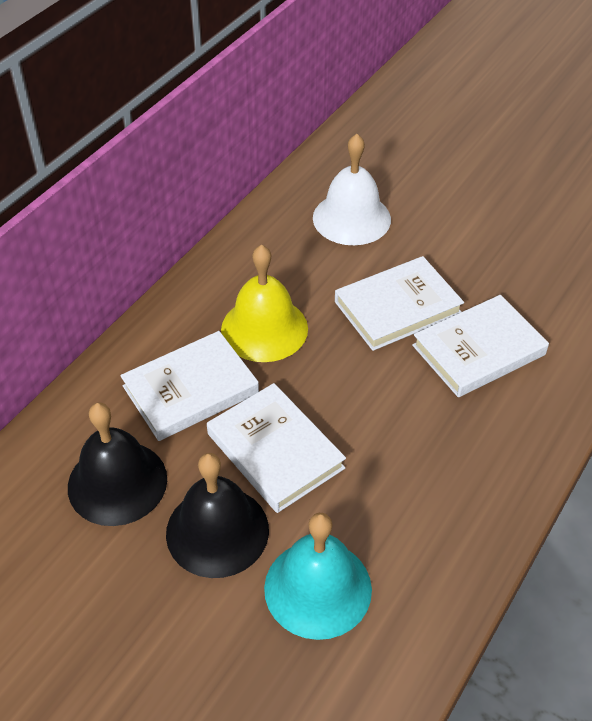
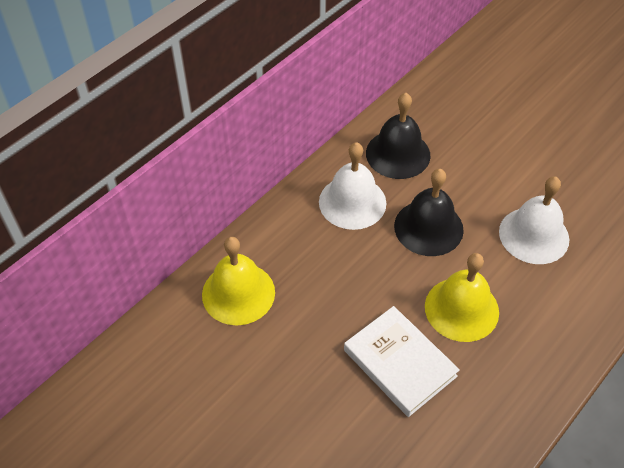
turquoise bell: 1 -> 0
white bell: 1 -> 2
white book: 4 -> 1
yellow bell: 1 -> 2

